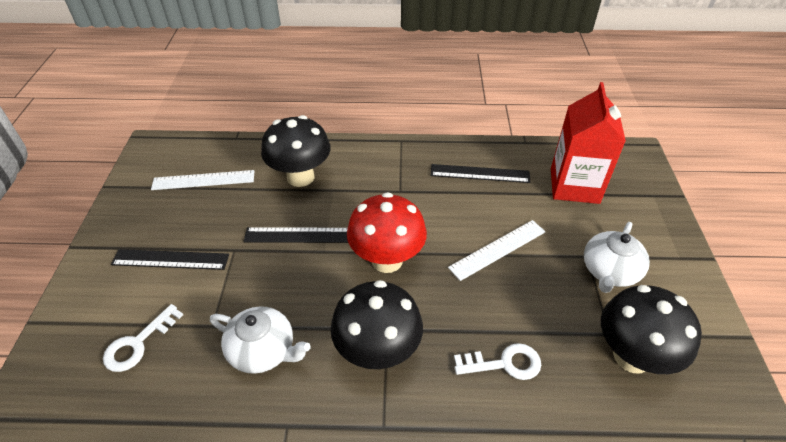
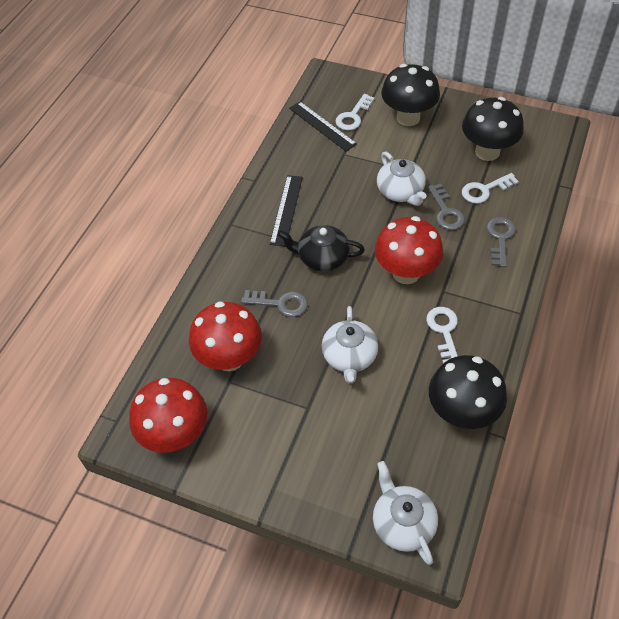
black ruler: 3 -> 2
black teapot: 0 -> 1
grey key: 0 -> 3
red carton: 1 -> 0
red mushroom: 1 -> 3
white key: 2 -> 3
white ruler: 2 -> 0
white teapot: 2 -> 3

